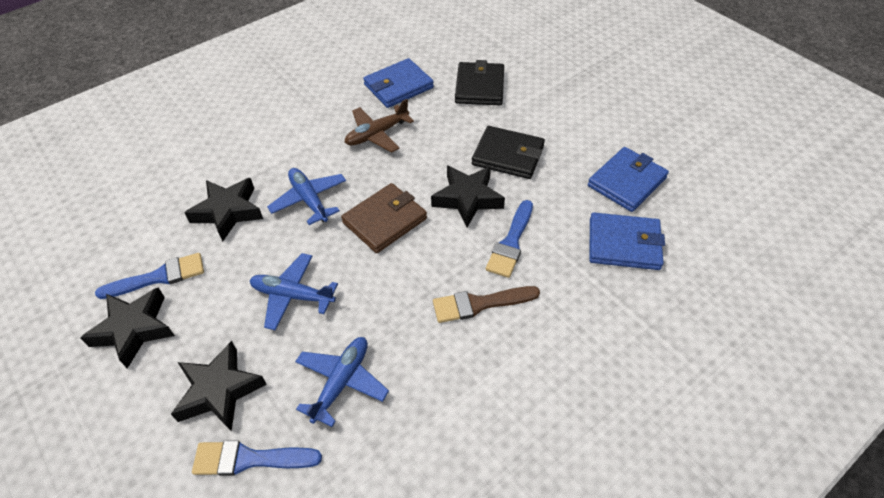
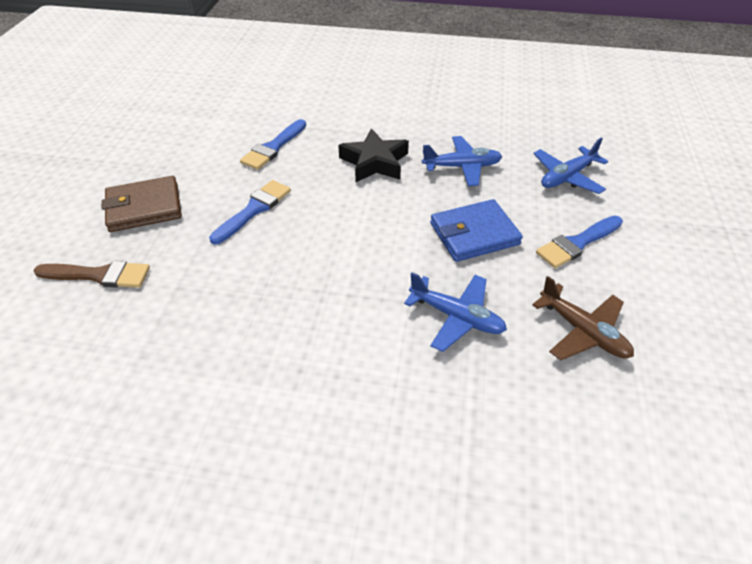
black star: 4 -> 1
black wallet: 2 -> 0
blue wallet: 3 -> 1

